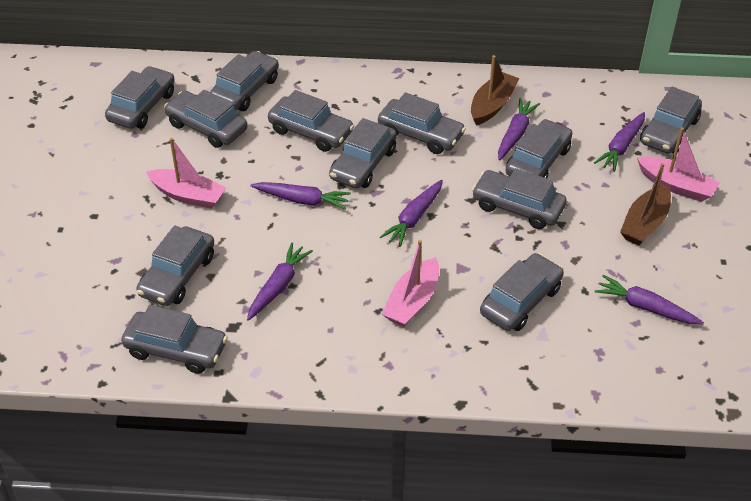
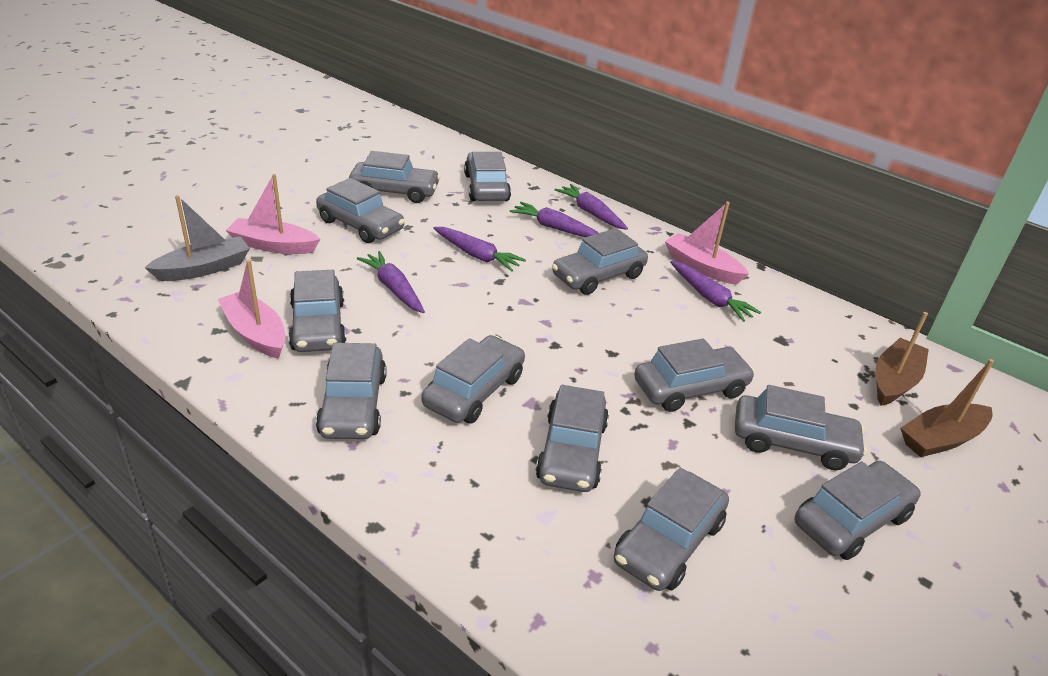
grey boat: 0 -> 1
purple carrot: 6 -> 5

